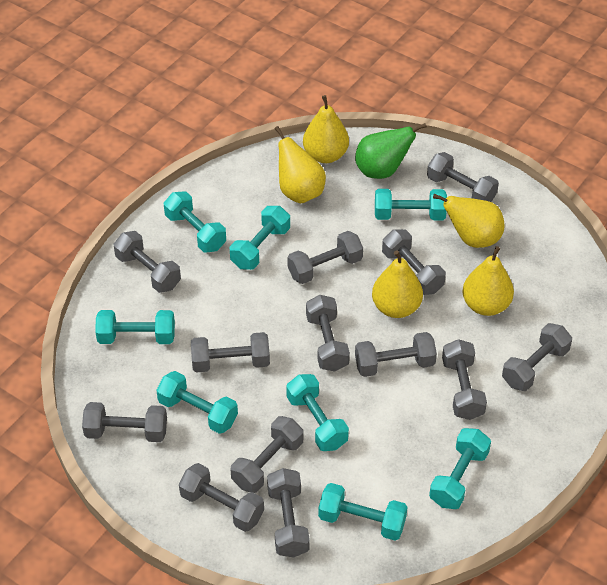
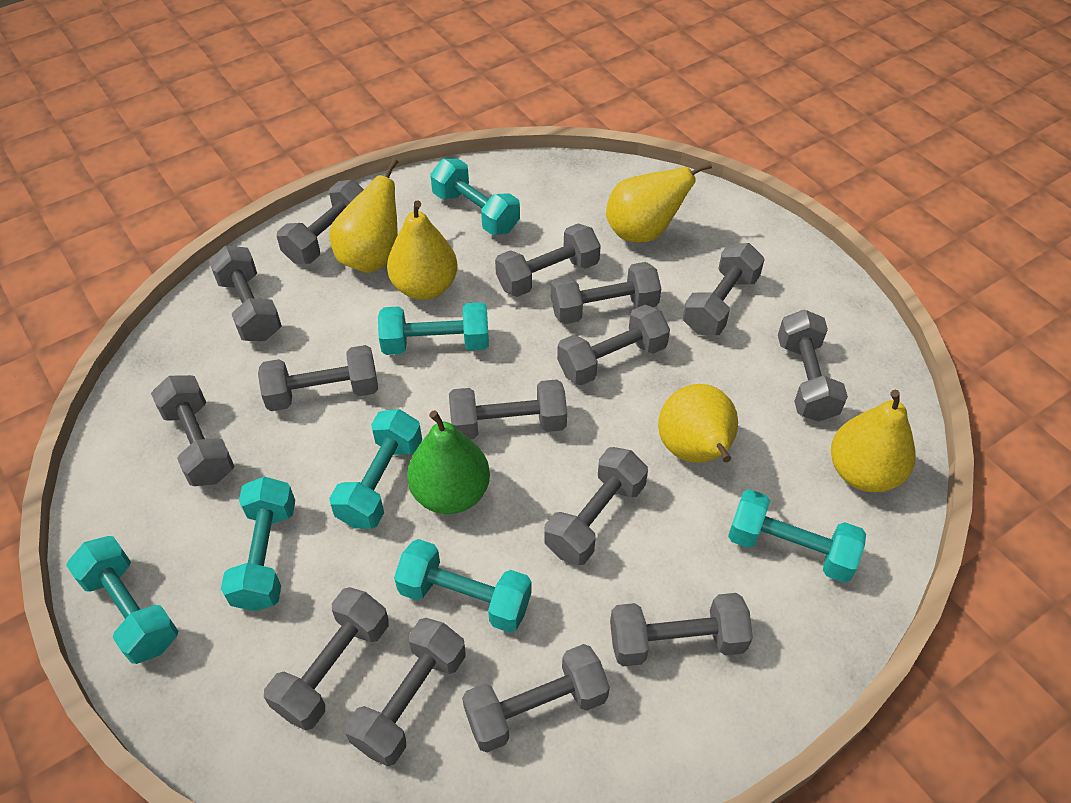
grey dumbbell: 13 -> 15
turquoise dumbbell: 8 -> 7

